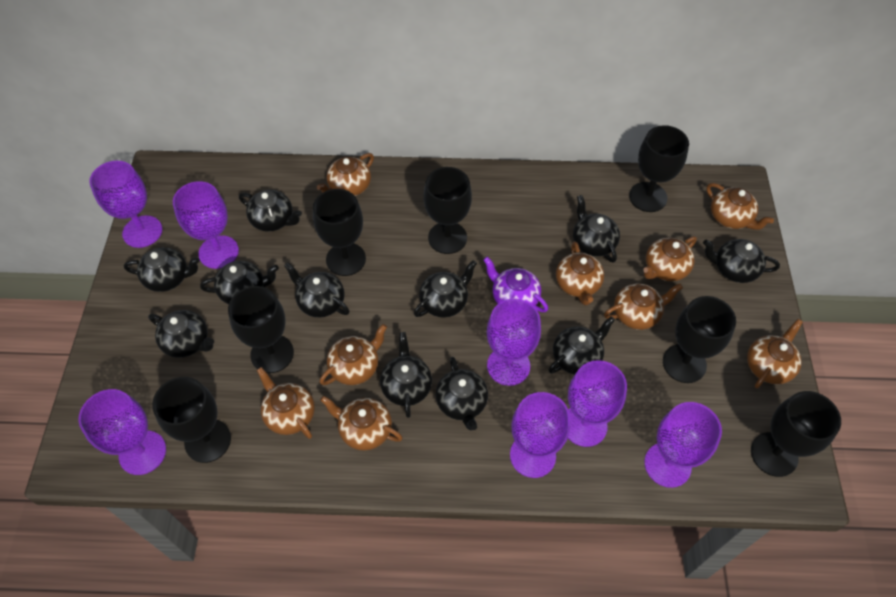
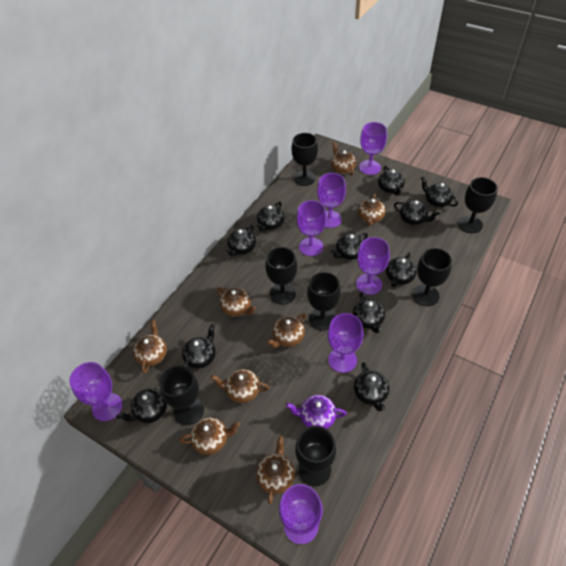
brown teapot: 9 -> 8

